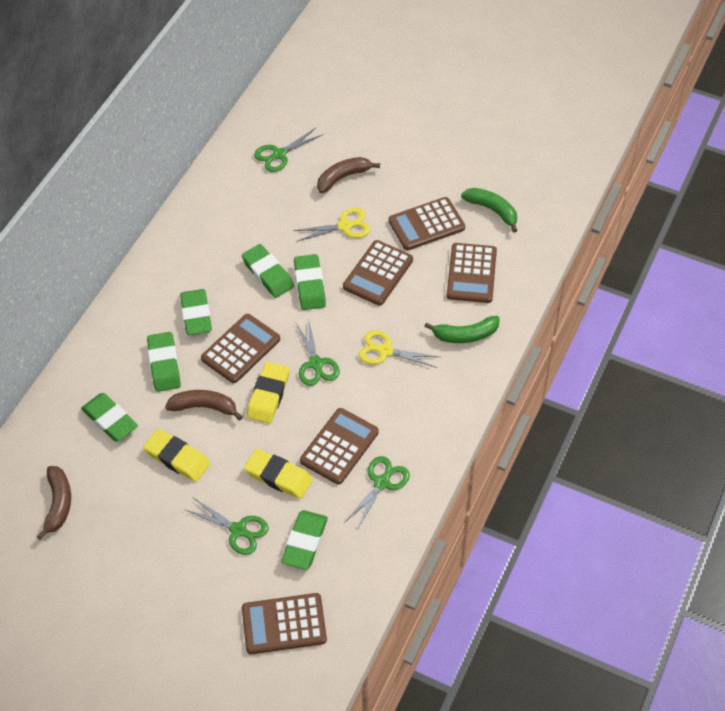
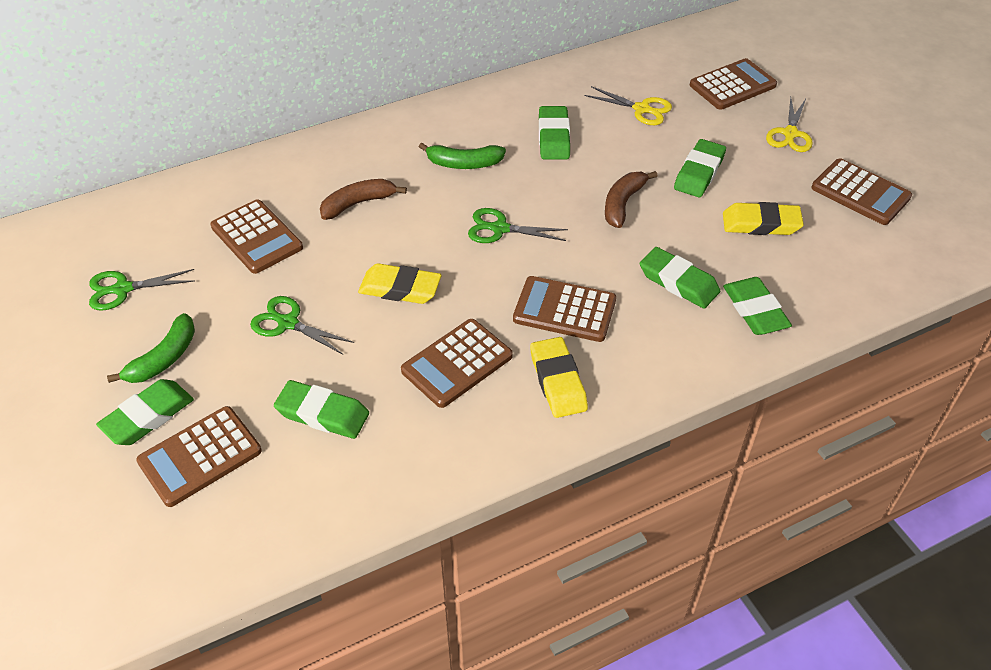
brown banana: 3 -> 2
green scissors: 4 -> 3

